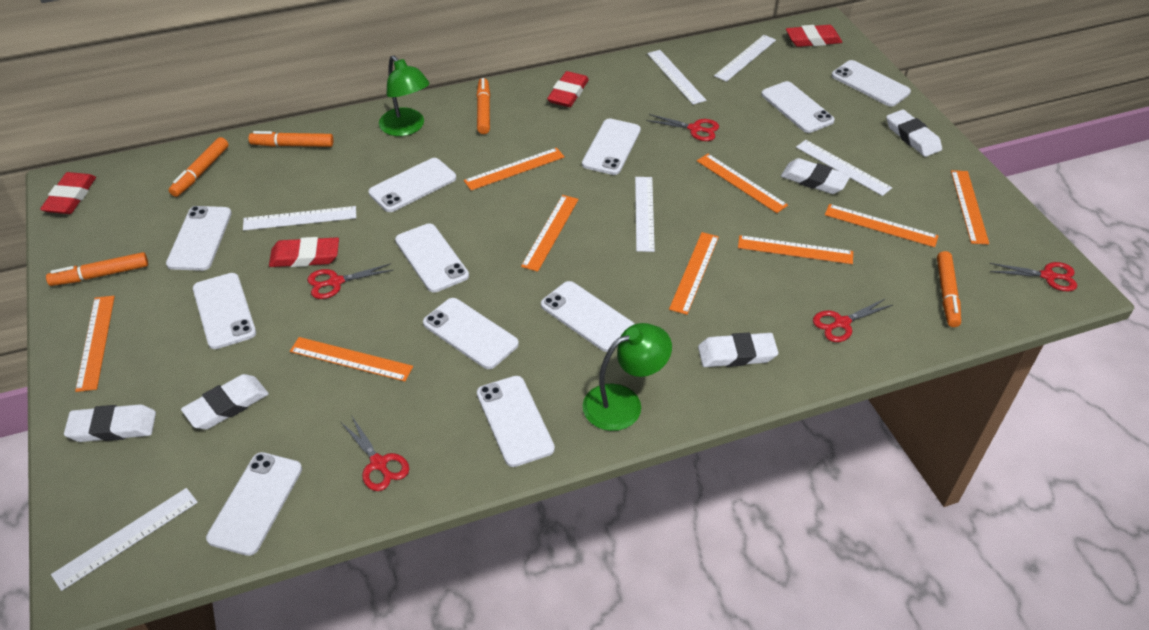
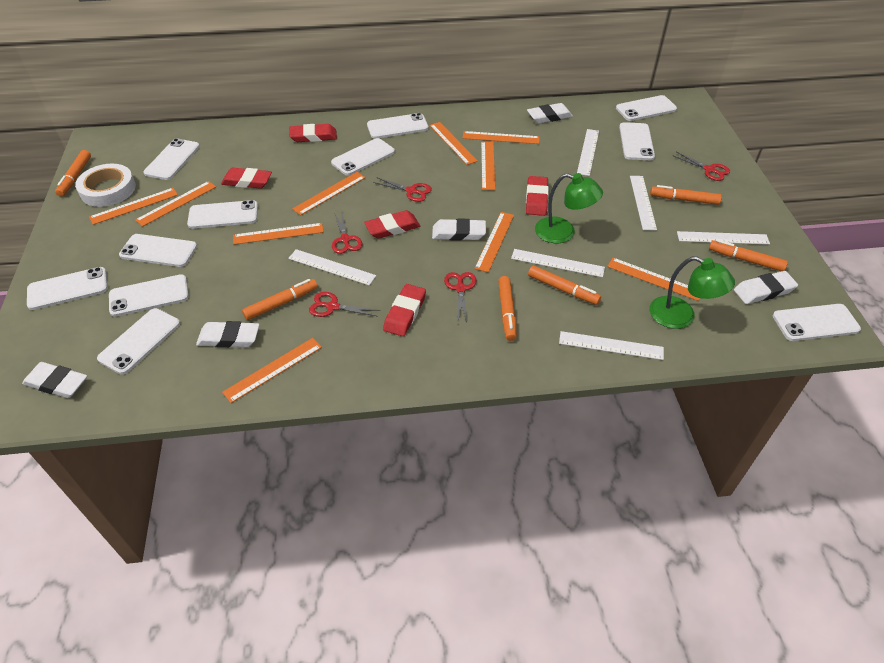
orange marker: 5 -> 6
orange ruler: 9 -> 10
red eraser: 4 -> 5
white tape: 0 -> 1

